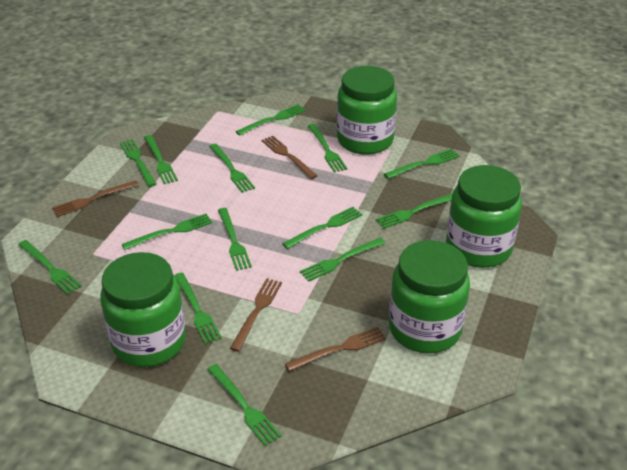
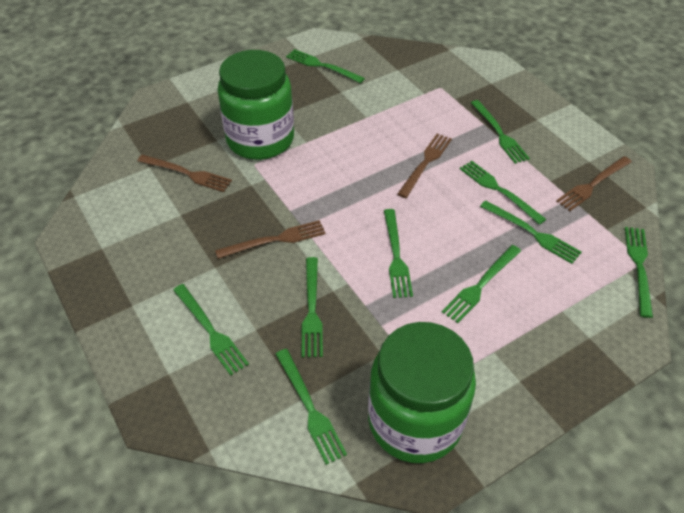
green fork: 14 -> 10
green jar: 4 -> 2

